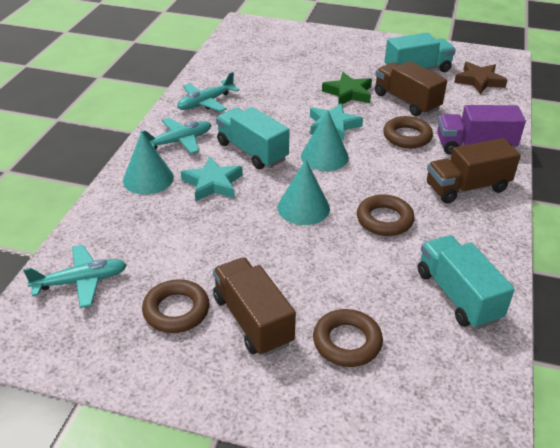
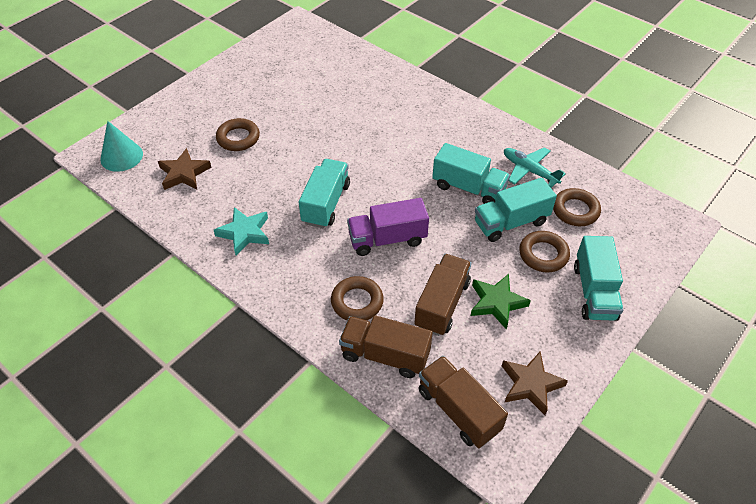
brown star: 1 -> 2
turquoise cone: 3 -> 1
turquoise plane: 3 -> 1
turquoise star: 2 -> 1
turquoise truck: 3 -> 4

